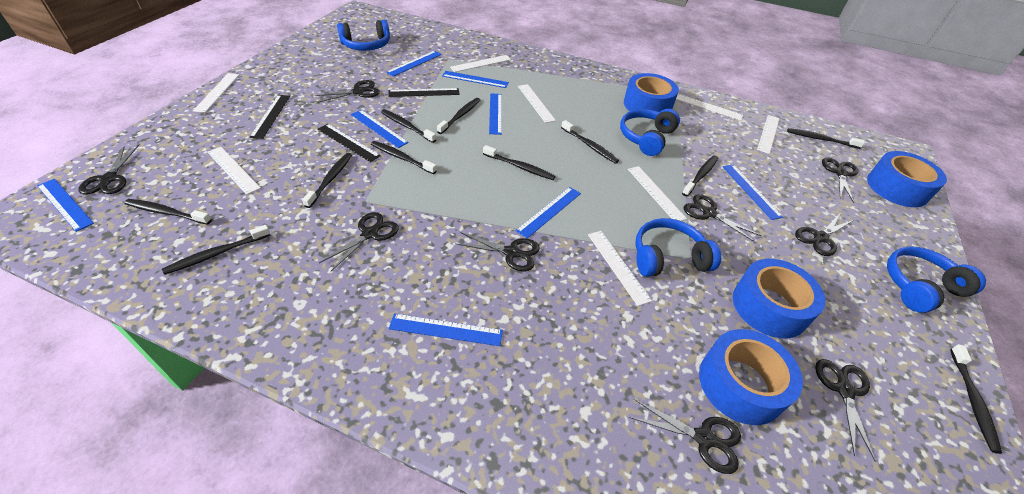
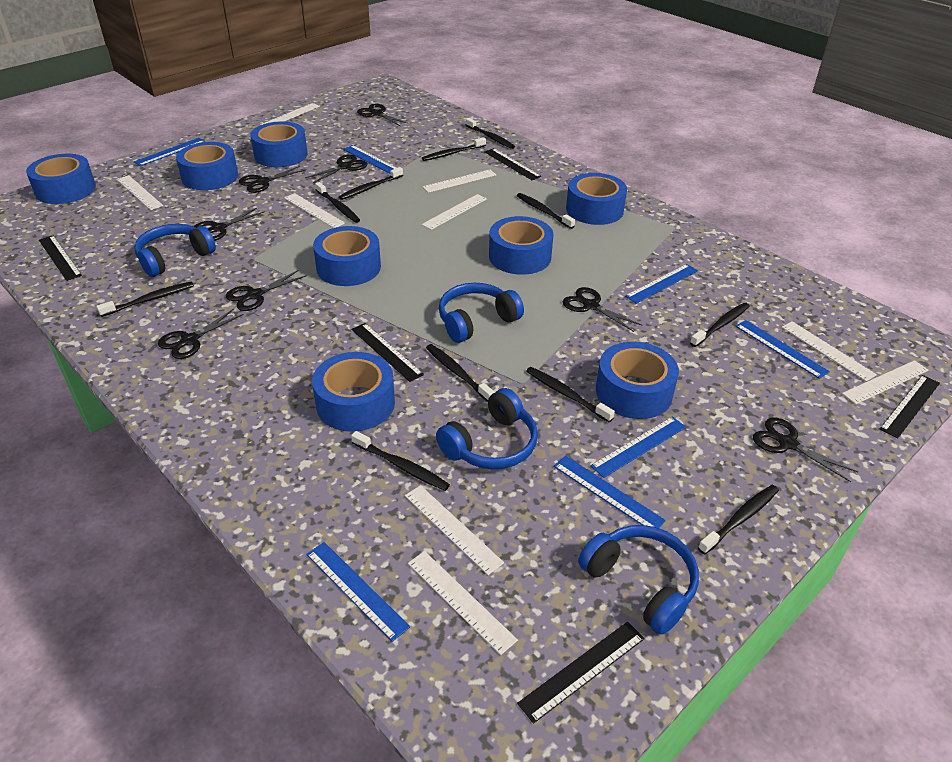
black ruler: 3 -> 5
black scissors: 9 -> 8
blue ruler: 8 -> 7
blue tape: 4 -> 8
white ruler: 8 -> 9

